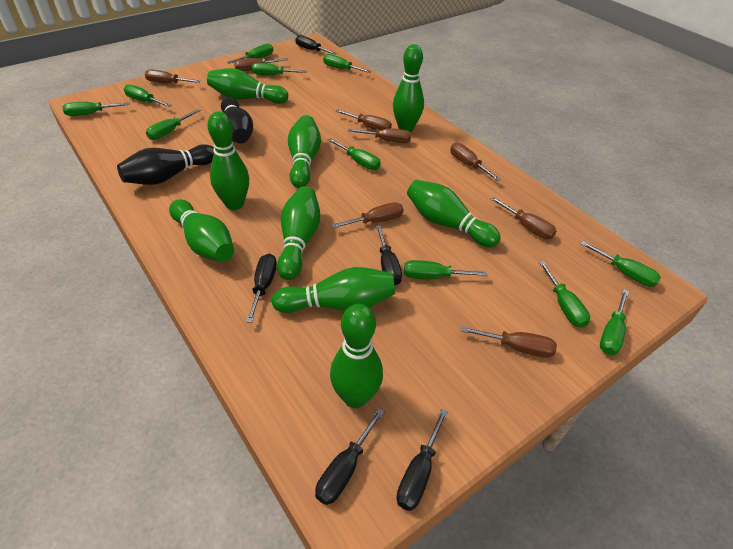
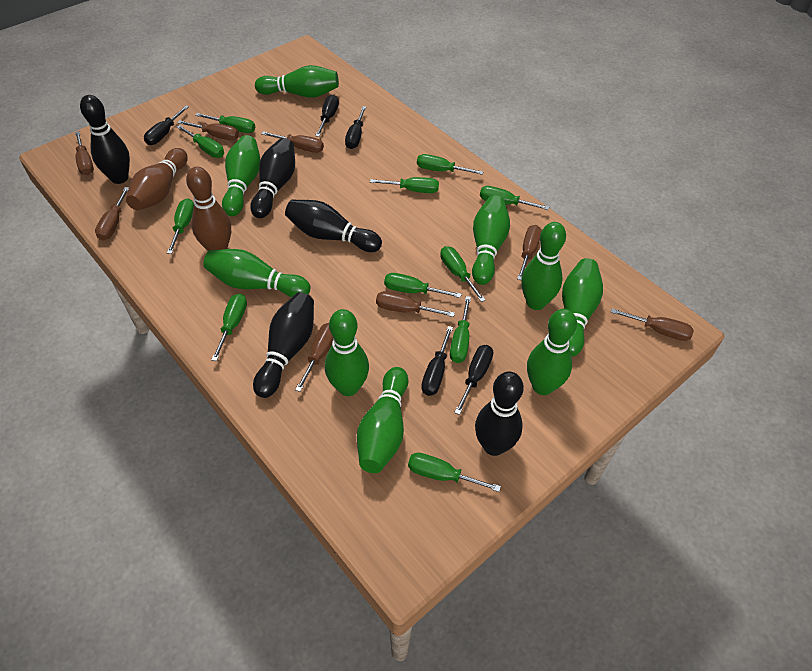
black bowling pin: 2 -> 5
brown bowling pin: 0 -> 2

